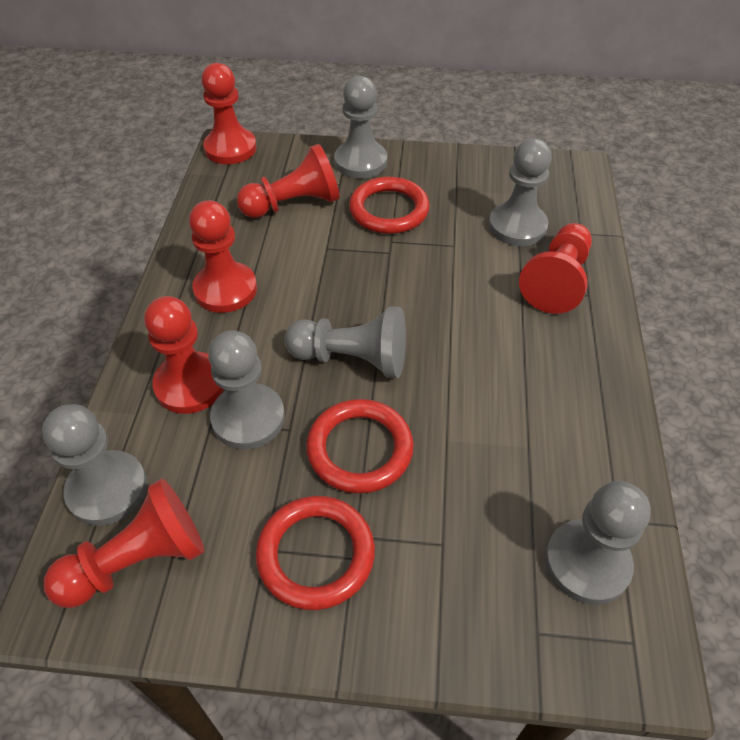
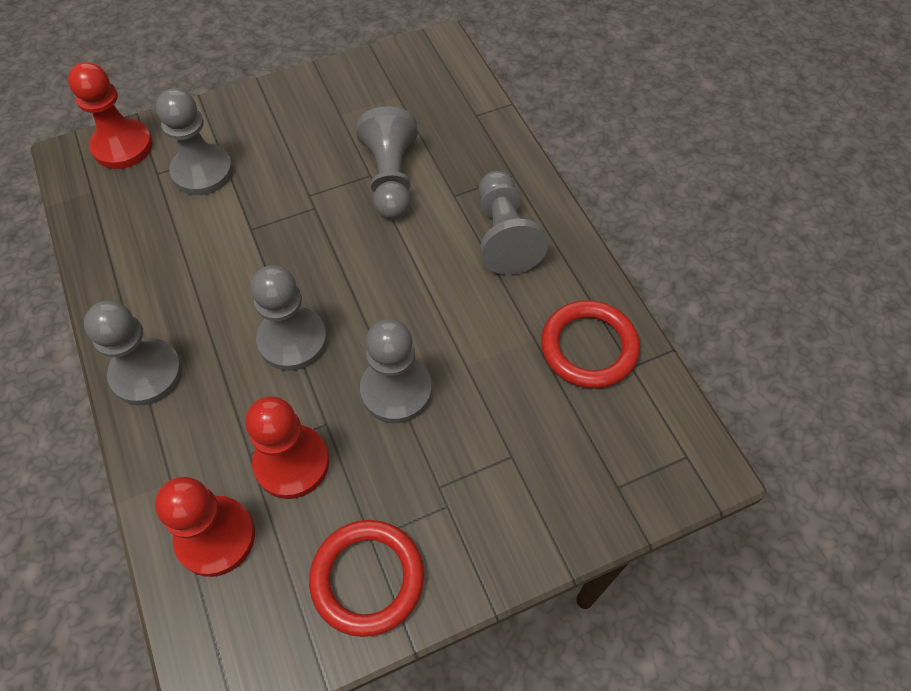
red pawn: 6 -> 3
red ring: 3 -> 2

